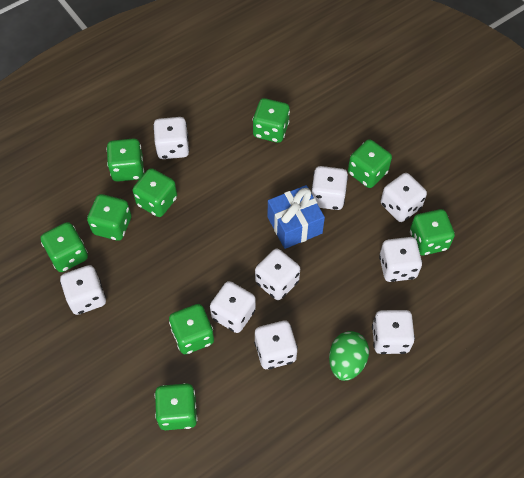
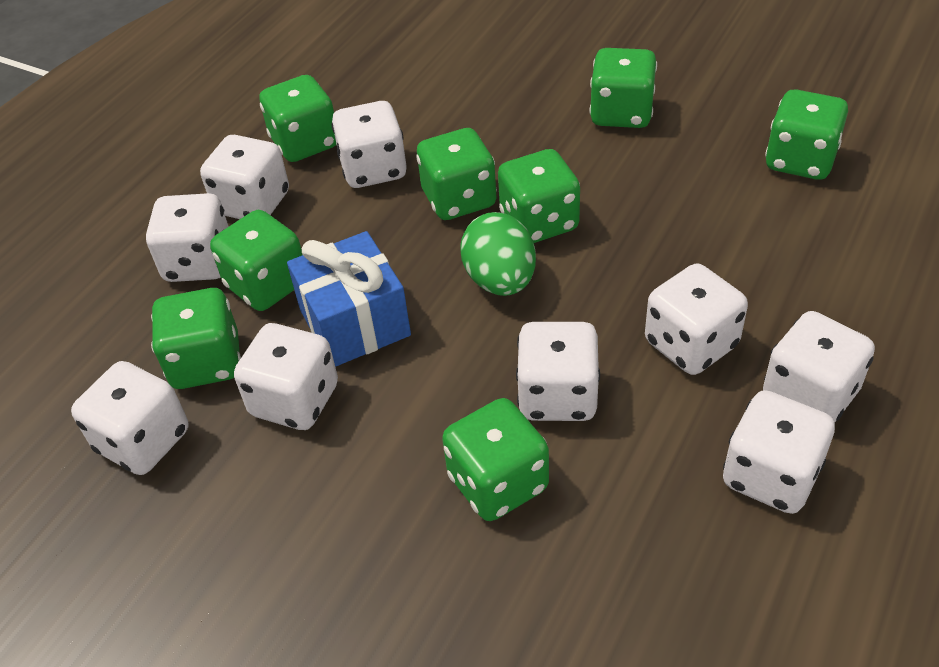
green dice: 9 -> 8

